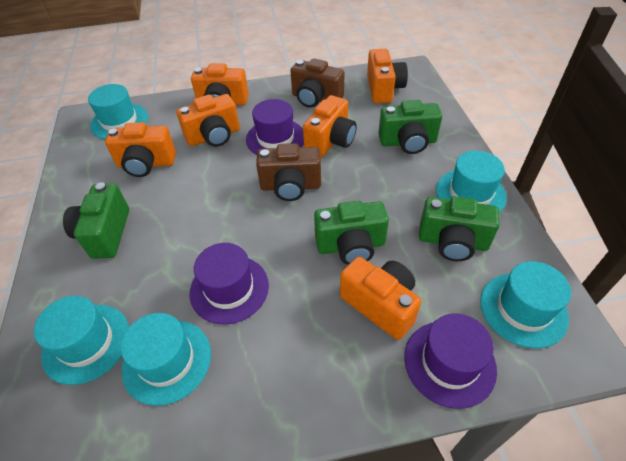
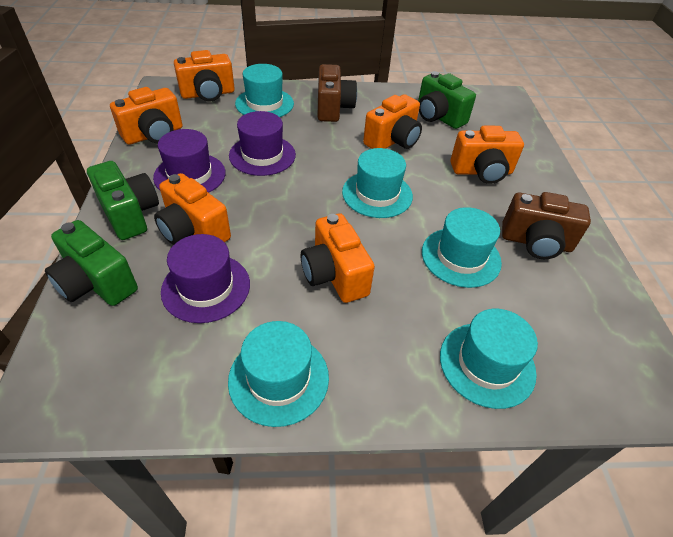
green camera: 4 -> 3

